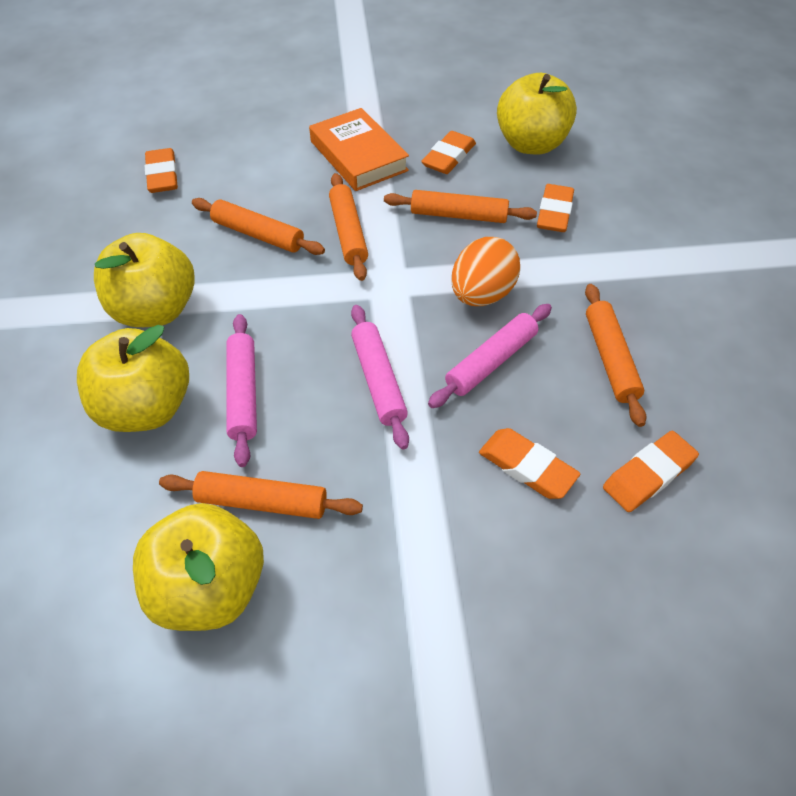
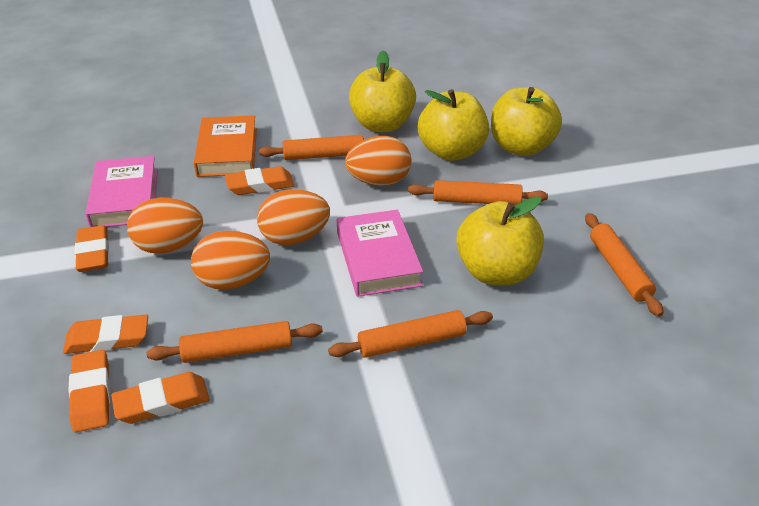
orange egg: 1 -> 4
pink book: 0 -> 2
pink rolling pin: 3 -> 0

